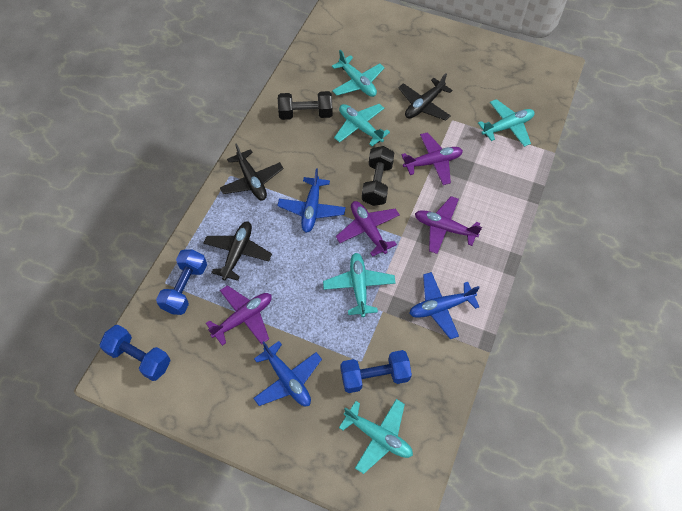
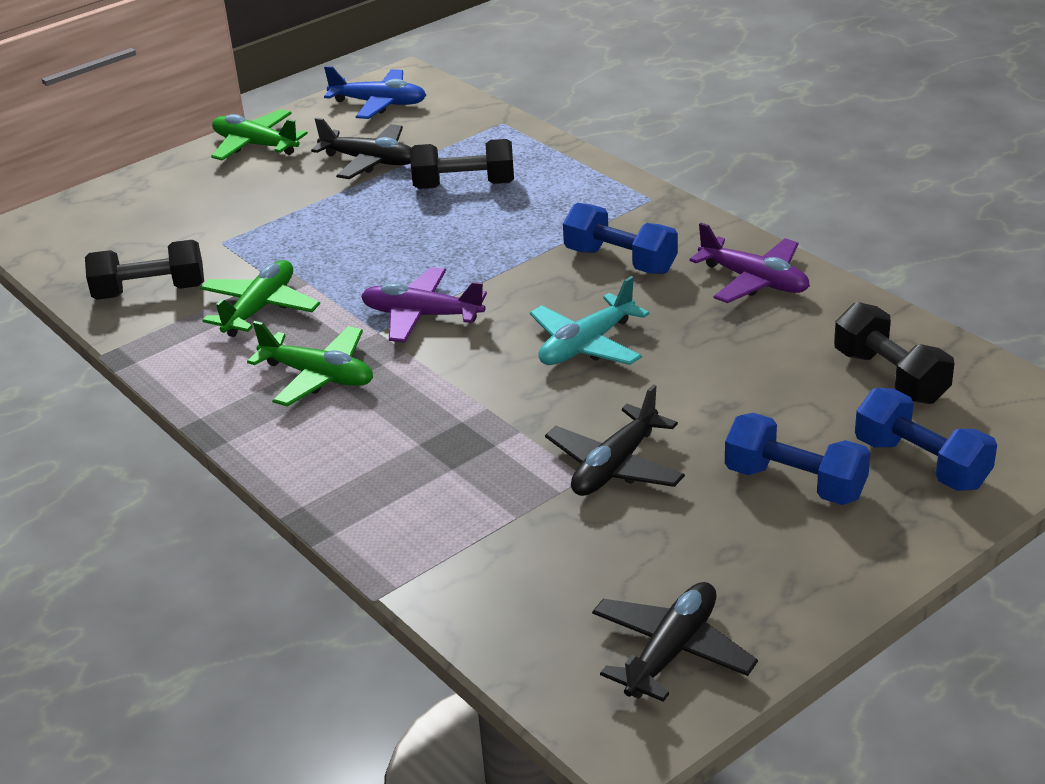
black dumbbell: 2 -> 3
blue plane: 3 -> 1
green plane: 0 -> 3
purple plane: 4 -> 2
turquoise plane: 5 -> 1

